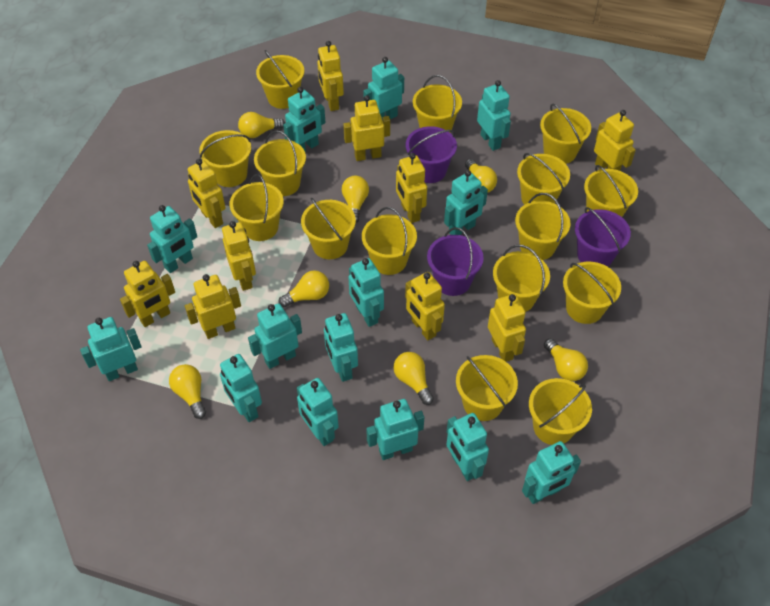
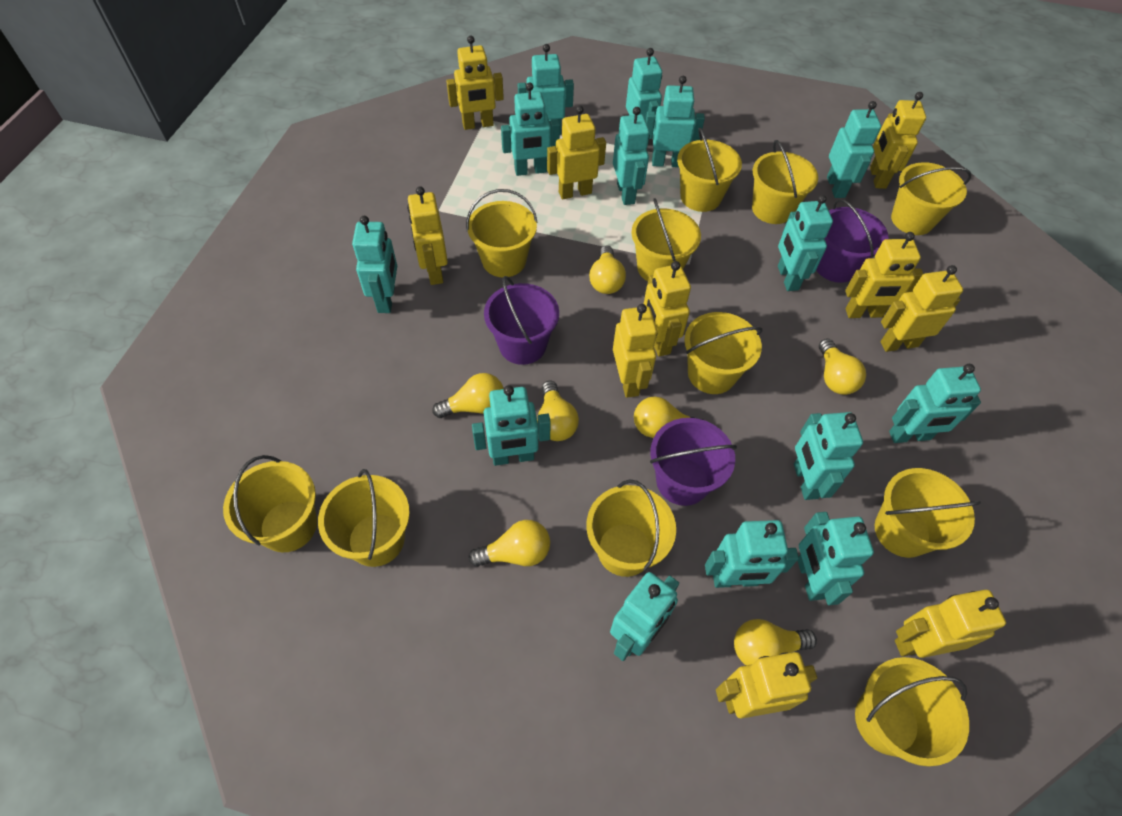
yellow bucket: 15 -> 11

